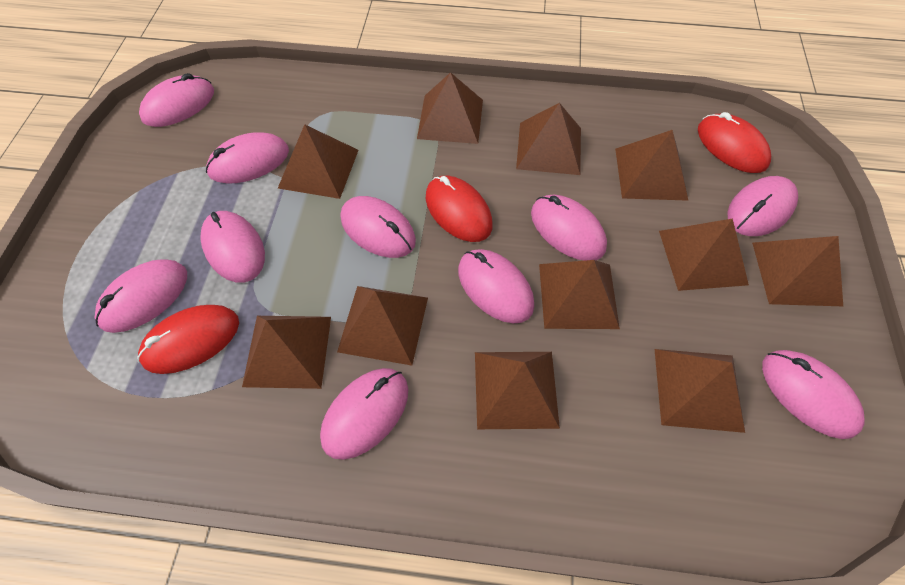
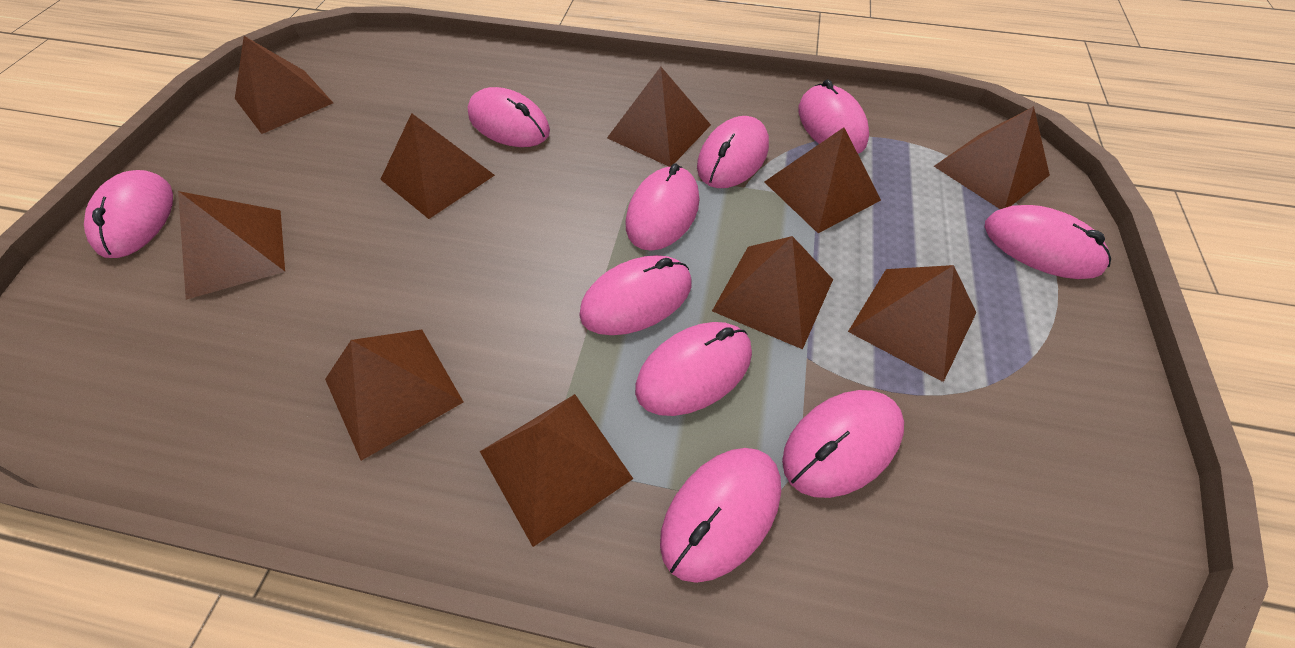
brown pyramid: 11 -> 10
red mouse: 3 -> 0

